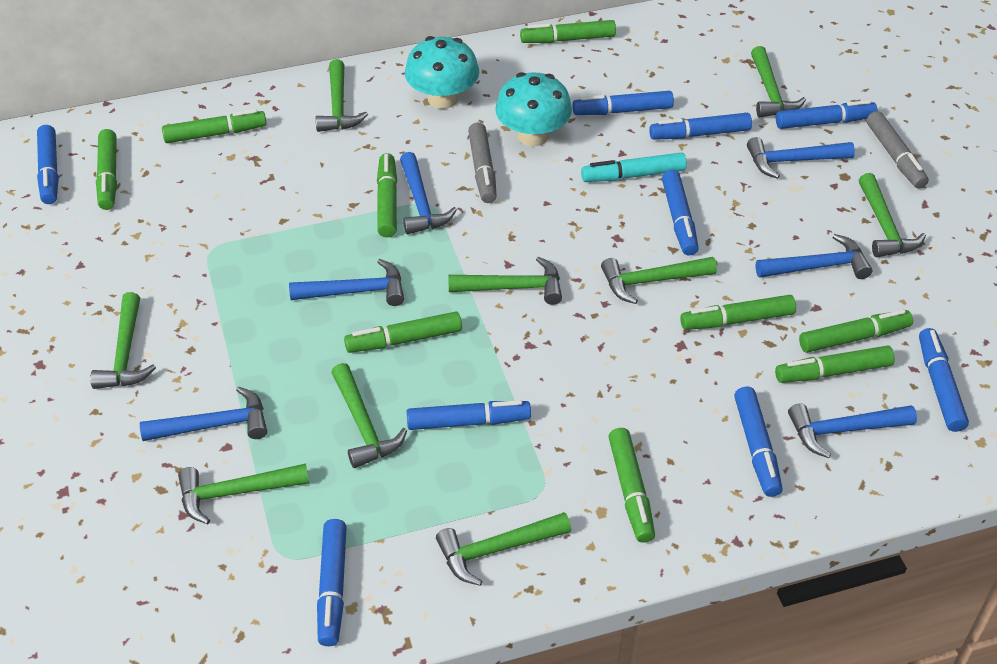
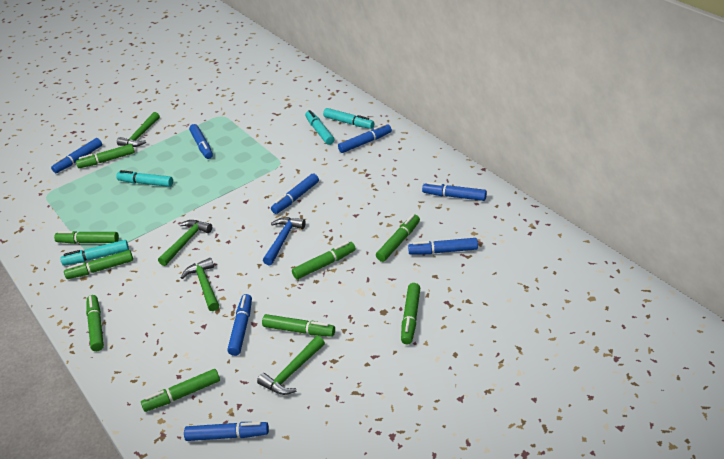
blue hammer: 6 -> 1
blue marker: 9 -> 8
green hammer: 9 -> 4
grey marker: 2 -> 0
turquoise marker: 1 -> 4
turquoise mushroom: 2 -> 0

